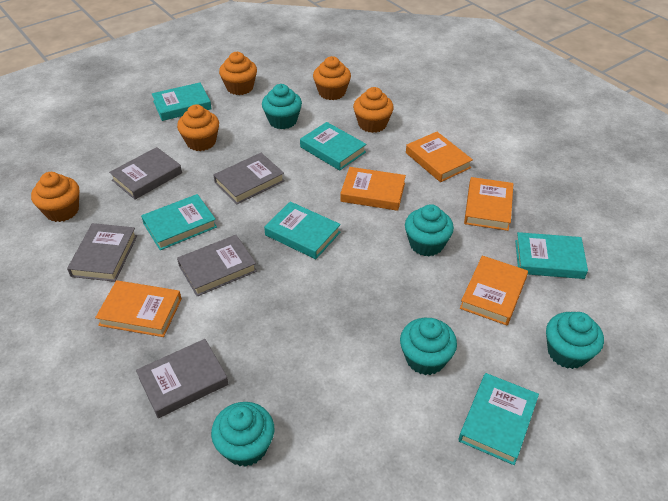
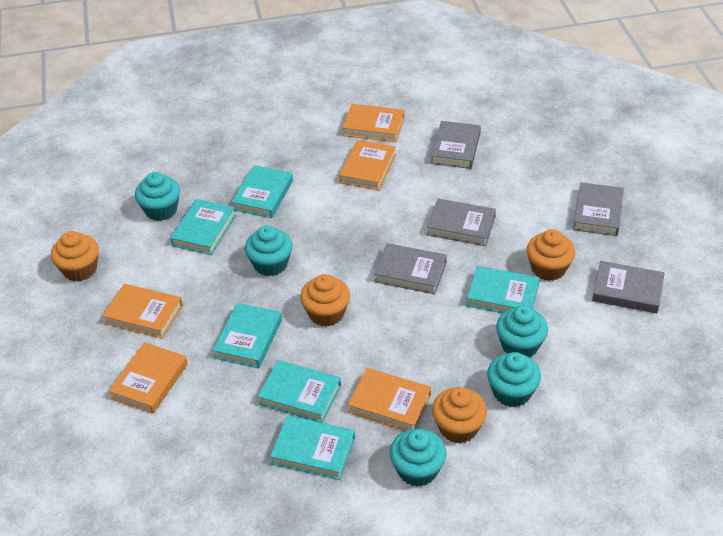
orange cupcake: 5 -> 4

